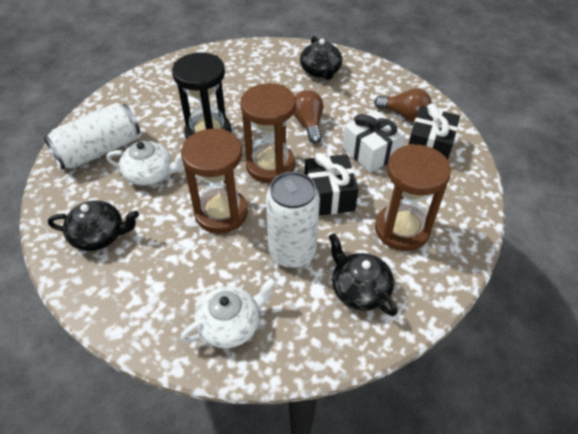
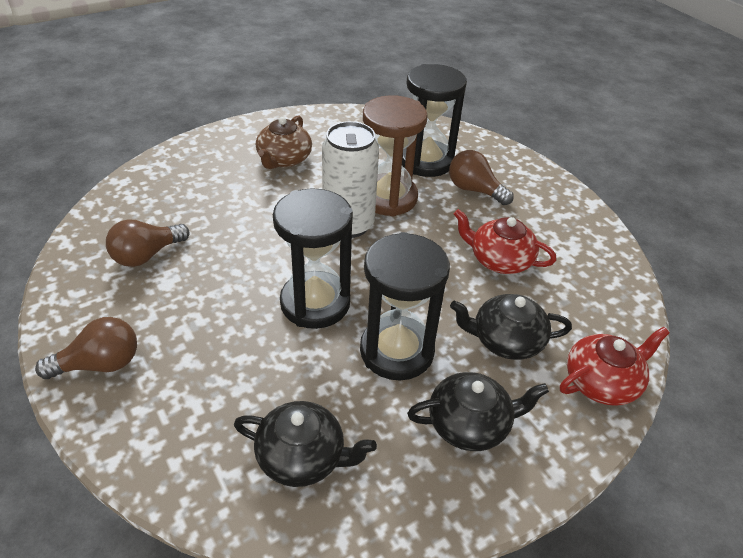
black gift: 2 -> 0
black hourglass: 1 -> 3
brown hourglass: 3 -> 1
brown light bulb: 2 -> 3
brown teapot: 0 -> 1
red teapot: 0 -> 2
white can: 2 -> 1
white gift: 1 -> 0
white teapot: 2 -> 0

